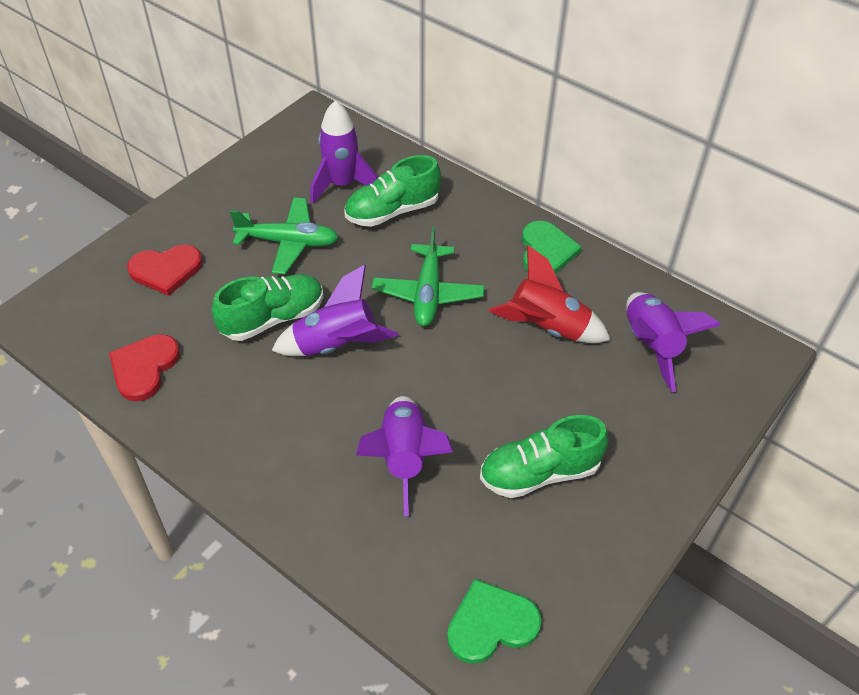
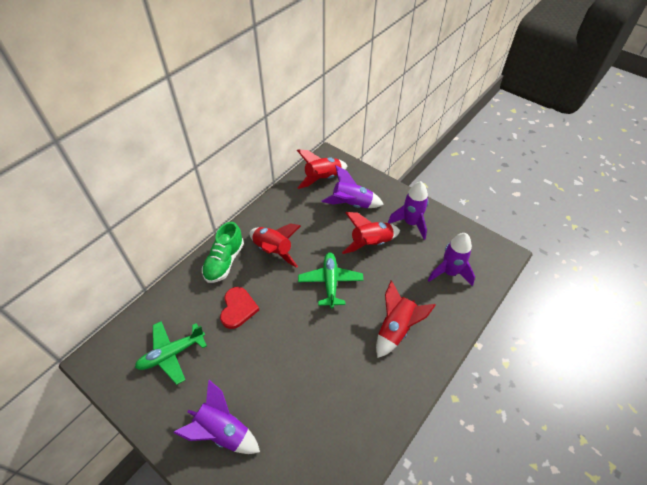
green heart: 2 -> 0
green shoe: 3 -> 1
red heart: 2 -> 1
red rocket: 1 -> 4

